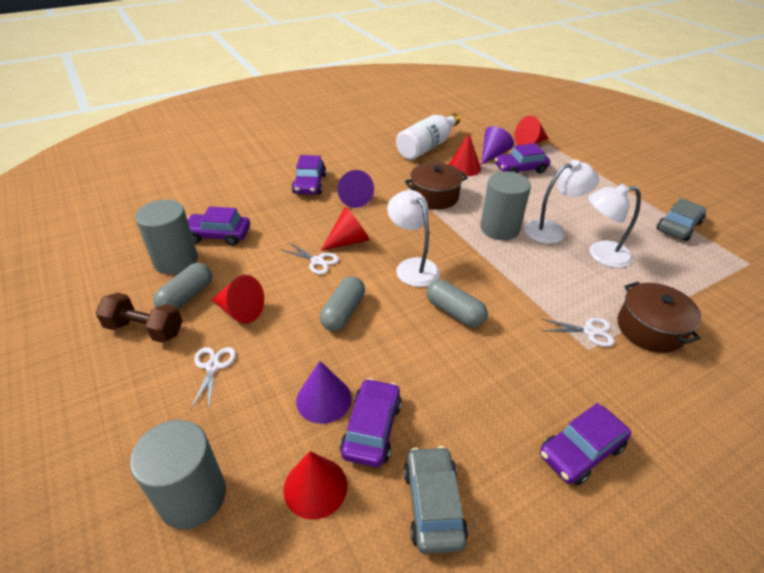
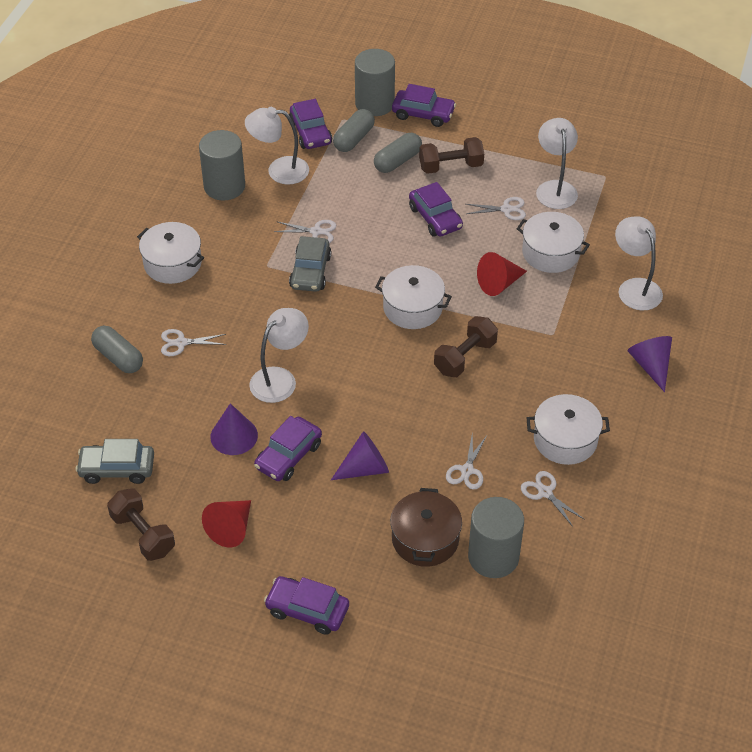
brown dumbbell: 1 -> 3
brown pot: 2 -> 1
red cone: 5 -> 2
white bottle: 1 -> 0
white lamp: 3 -> 4
white pot: 0 -> 4
white scissors: 3 -> 5

